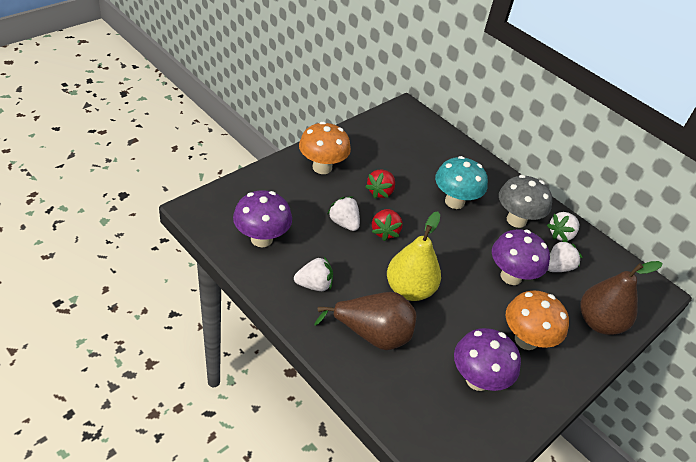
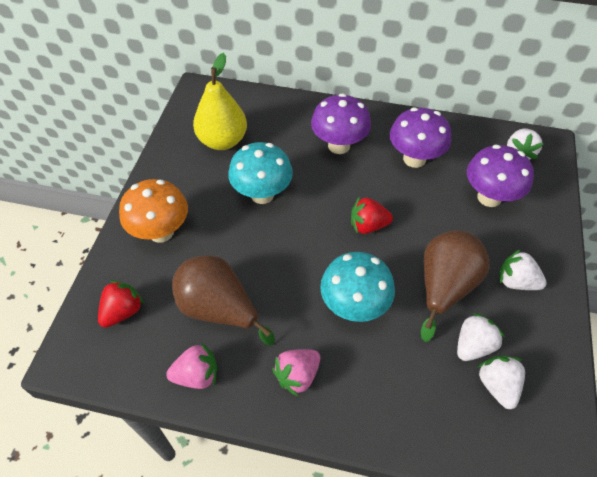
grey mushroom: 1 -> 0
orange mushroom: 2 -> 1
pink strawberry: 0 -> 2
turquoise mushroom: 1 -> 2

